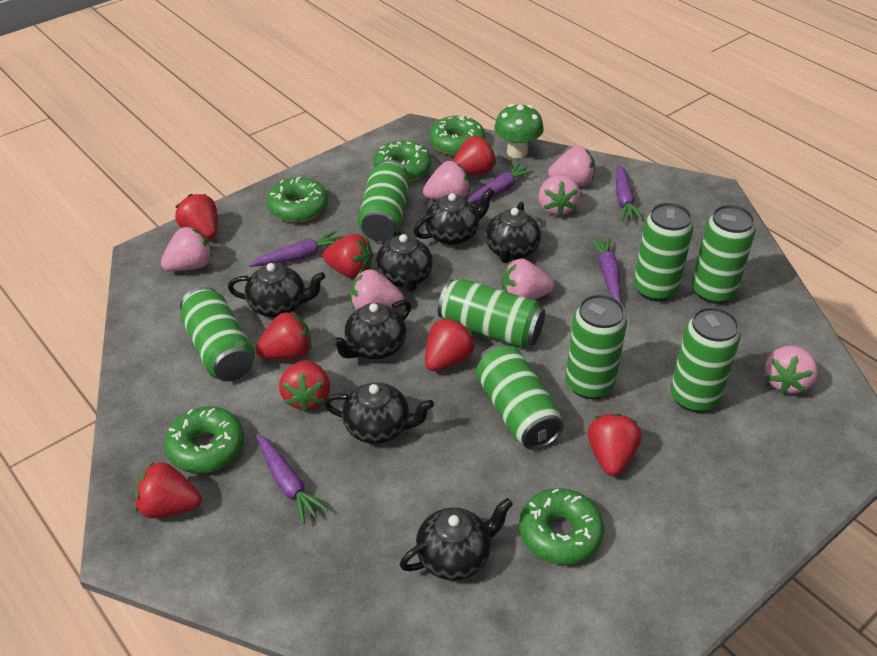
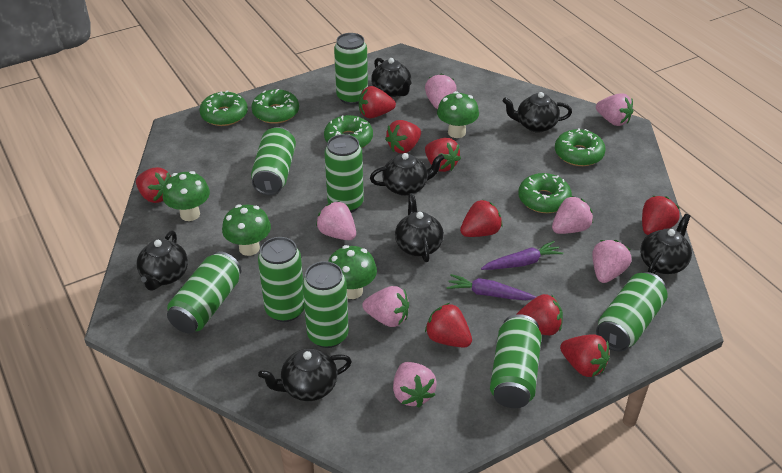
green mushroom: 1 -> 4
purple carrot: 5 -> 2
red strawberry: 8 -> 9

